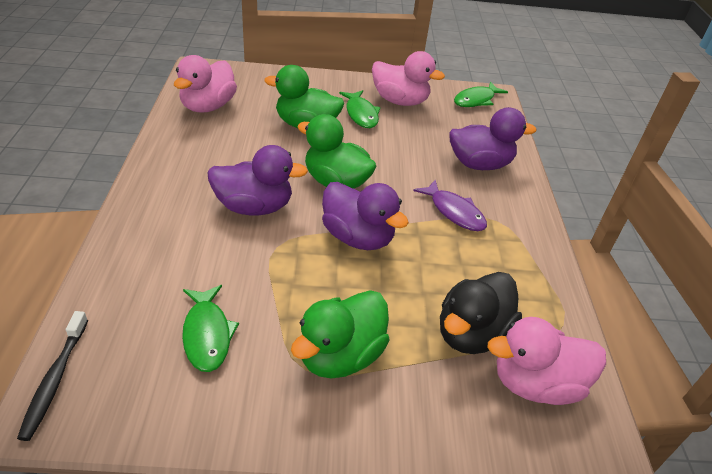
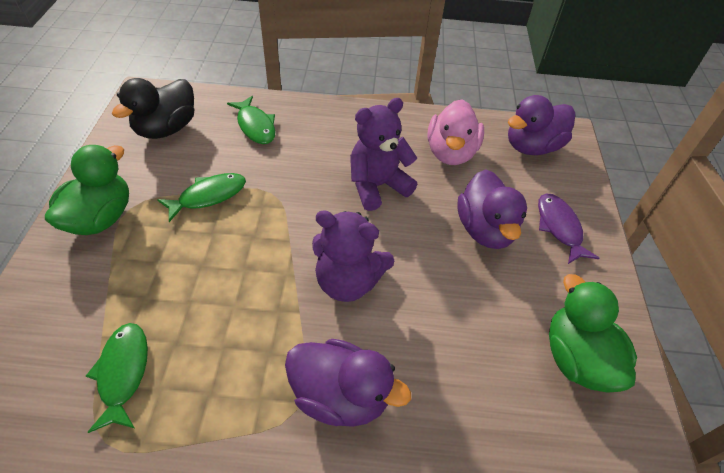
black toothbrush: 1 -> 0
green duck: 3 -> 2
pink duck: 3 -> 1
purple teddy bear: 0 -> 2

